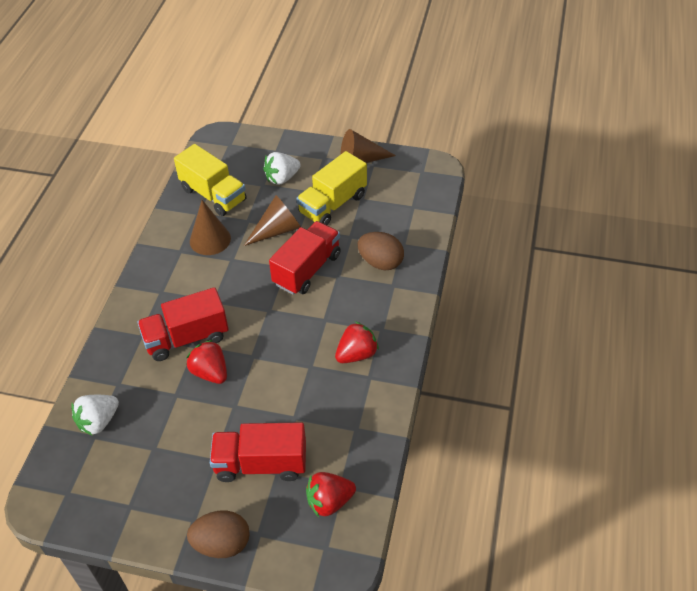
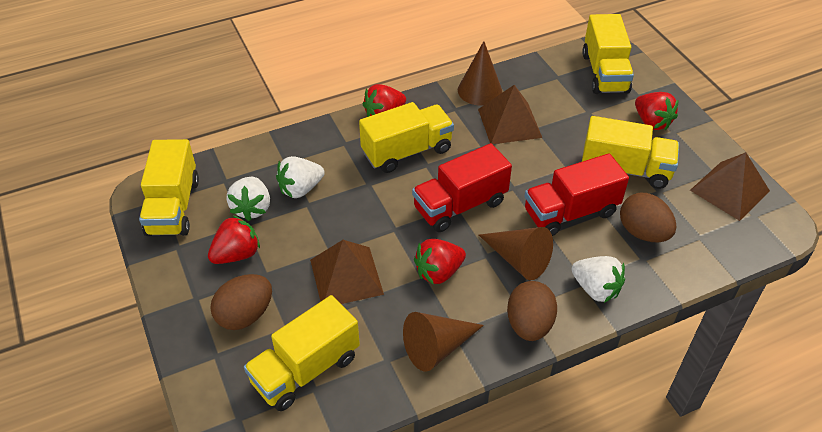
brown egg: 2 -> 3
brown pyramid: 0 -> 3
red strawberry: 3 -> 4
red truck: 3 -> 2
white strawberry: 2 -> 3
yellow truck: 2 -> 5

